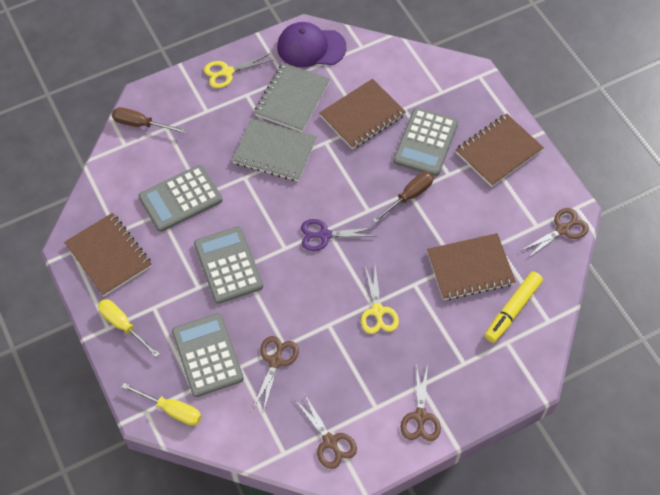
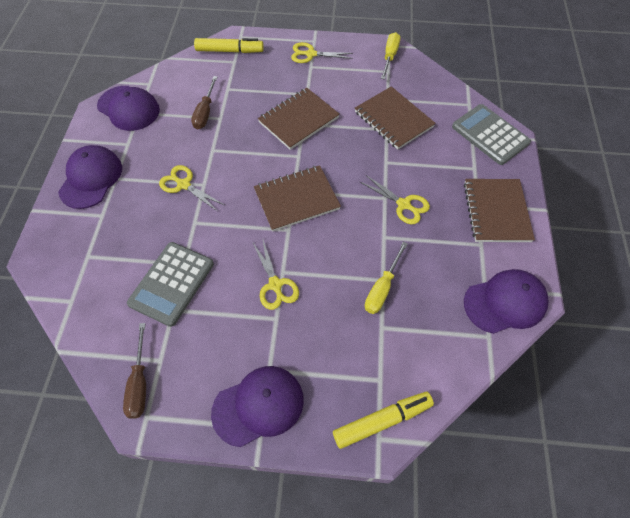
brown scissors: 4 -> 0
grey calculator: 4 -> 2
grey notebook: 2 -> 0
purple cap: 1 -> 4
purple scissors: 1 -> 0
yellow marker: 1 -> 2
yellow scissors: 2 -> 4

